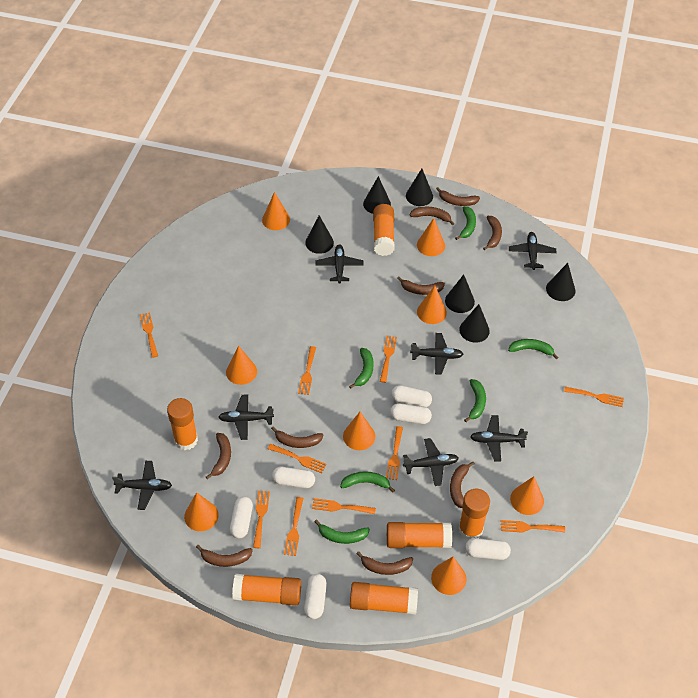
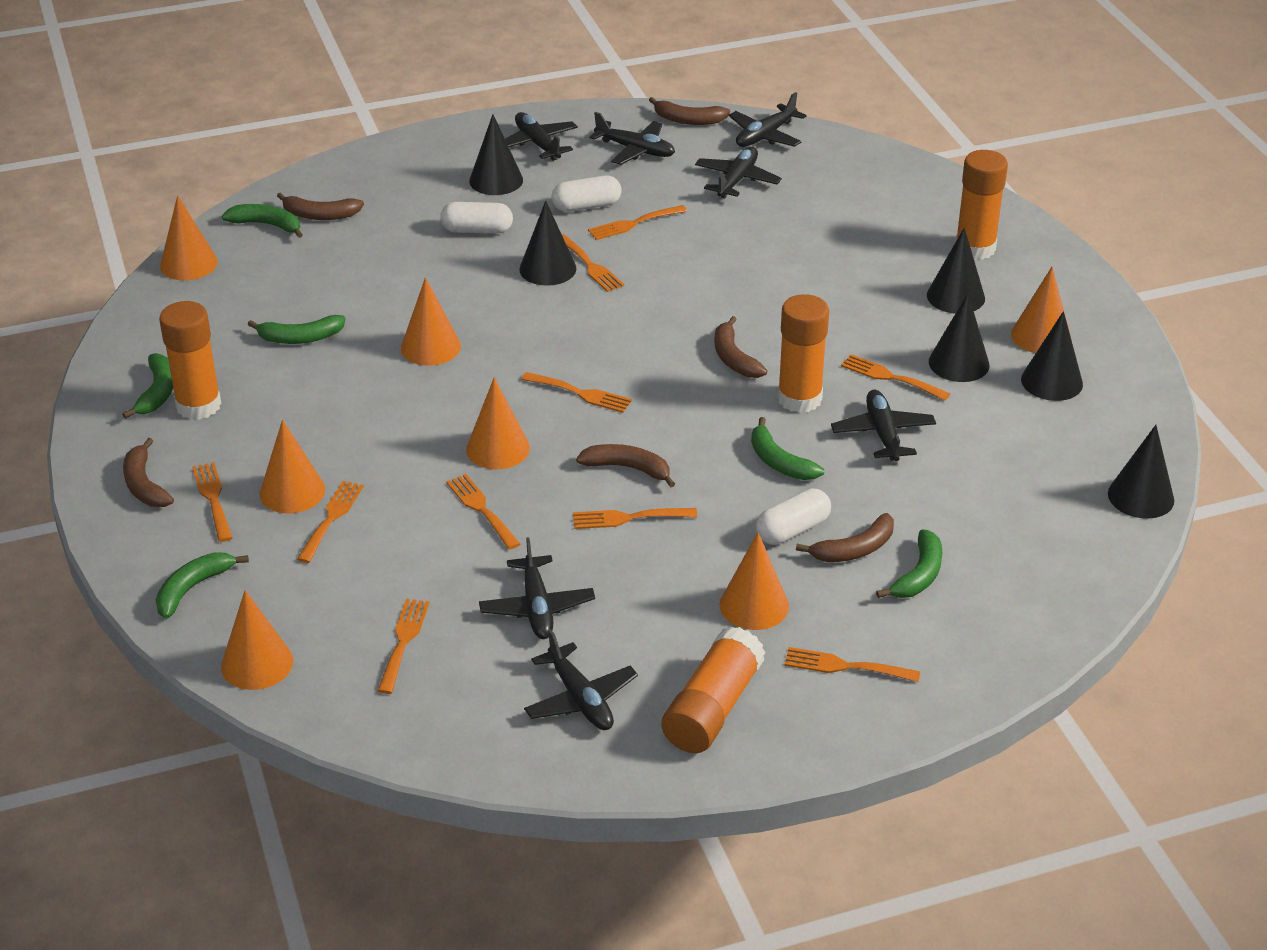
brown banana: 9 -> 6
orange cone: 8 -> 7
orange glue stick: 6 -> 4
white capsule: 6 -> 3

